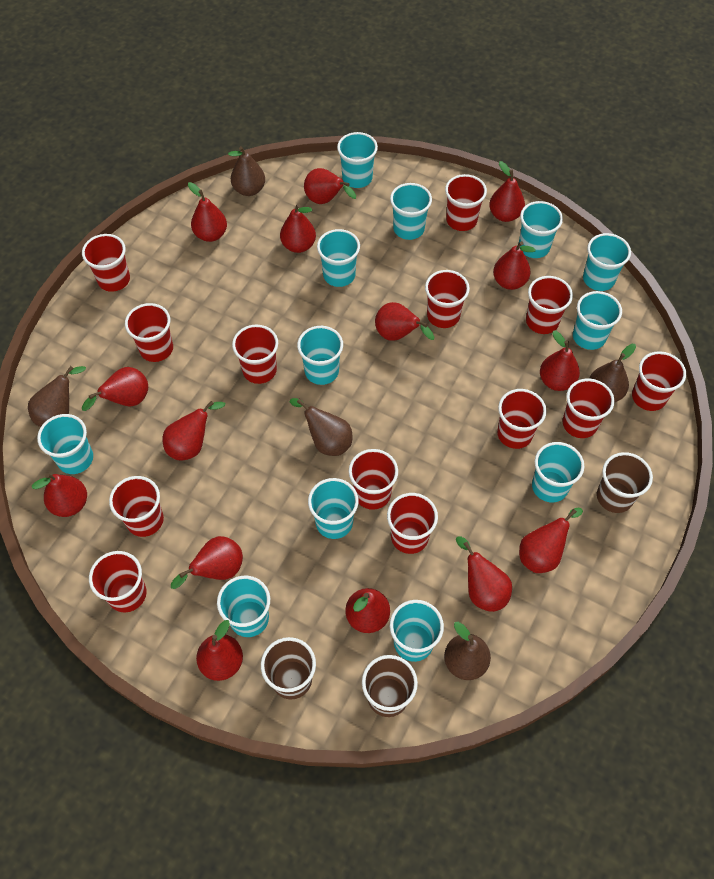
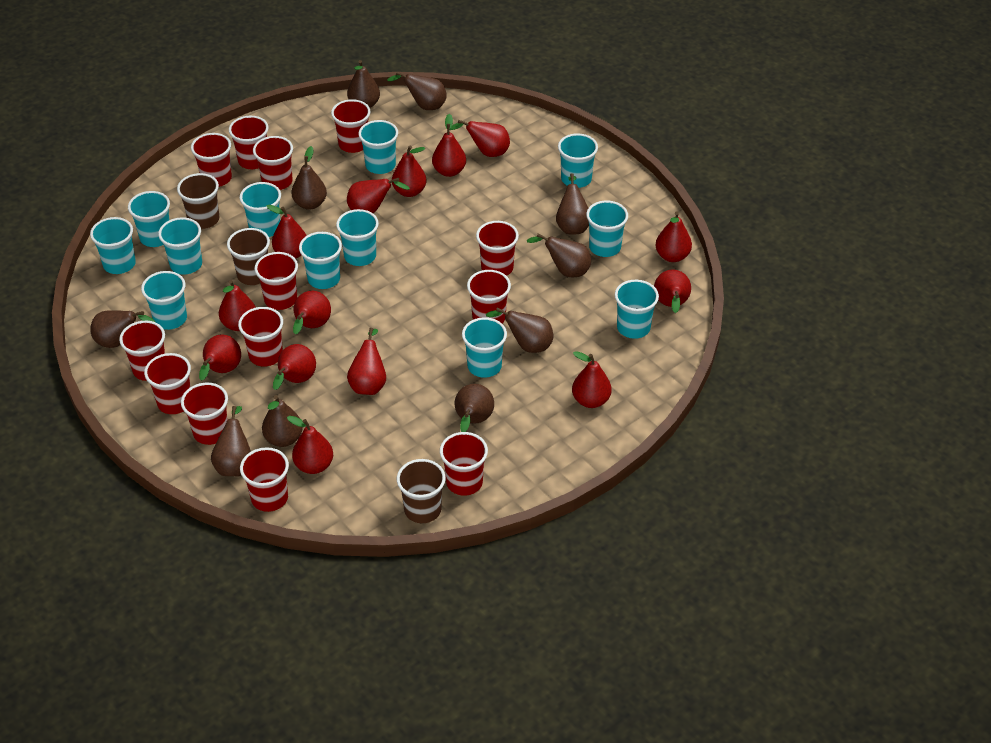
brown pear: 5 -> 10
red pear: 15 -> 14

